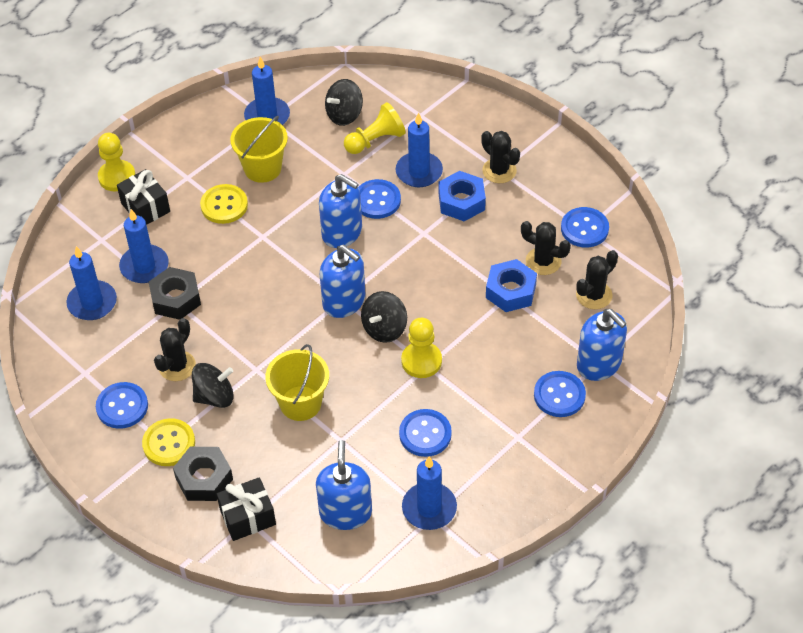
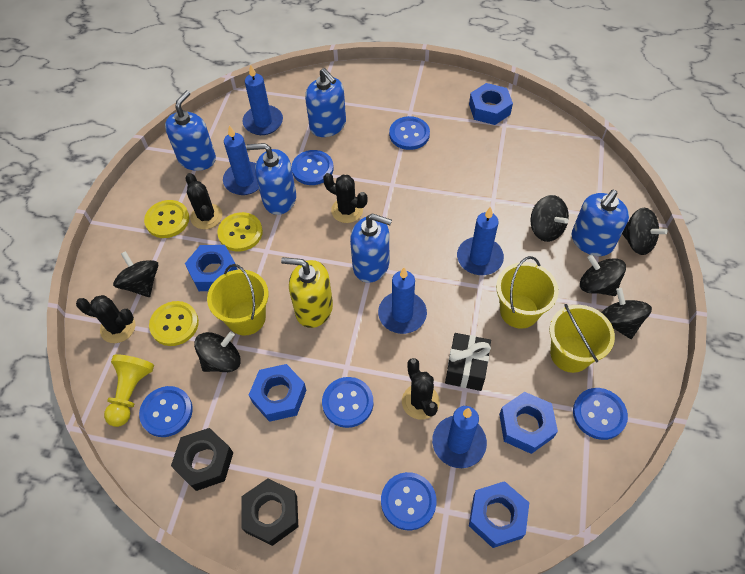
black gift: 2 -> 1
black spinning top: 3 -> 6
blue button: 5 -> 6
blue nut: 2 -> 5
blue soap dispenser: 4 -> 5
yellow bucket: 2 -> 3
yellow button: 2 -> 3
yellow pawn: 3 -> 1
yellow soap dispenser: 0 -> 1

